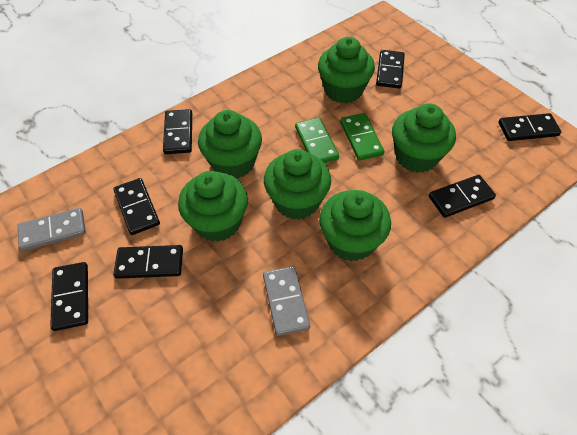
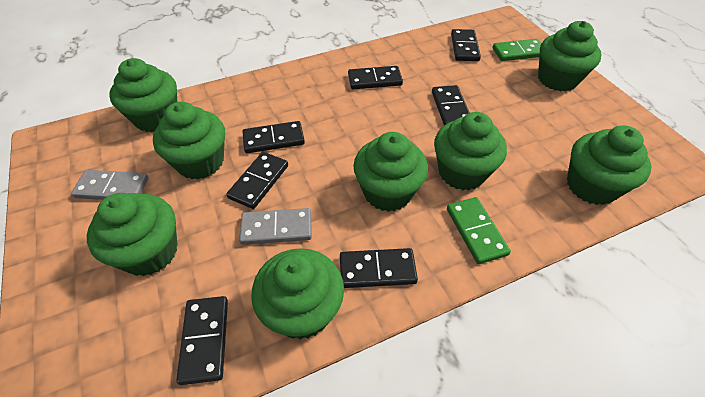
green cupcake: 6 -> 8

